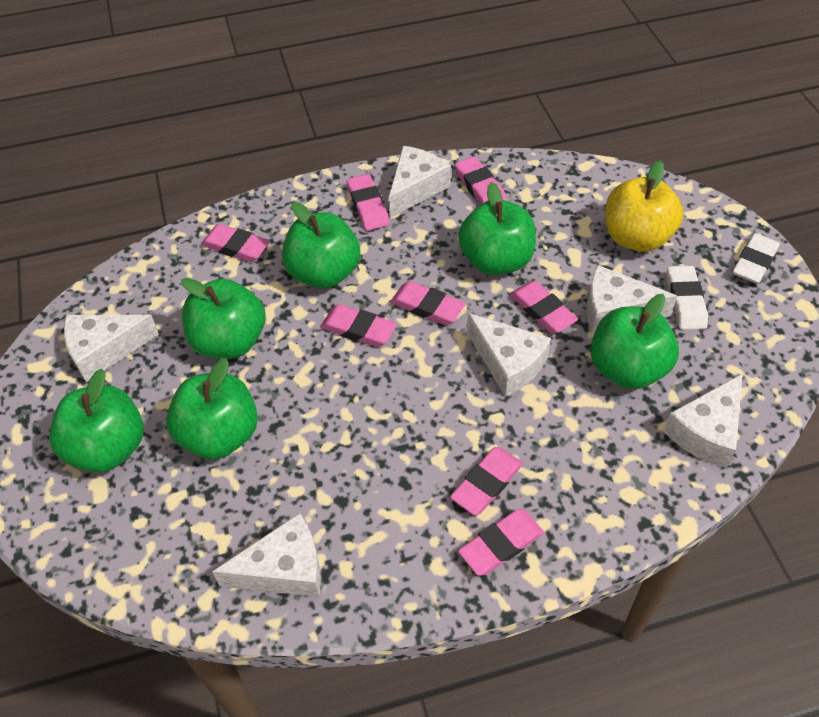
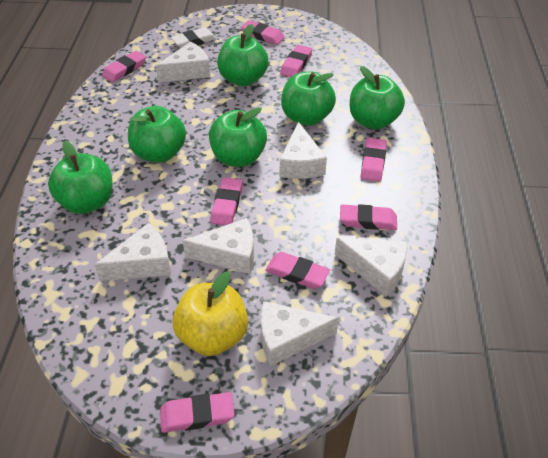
white eraser: 2 -> 1

